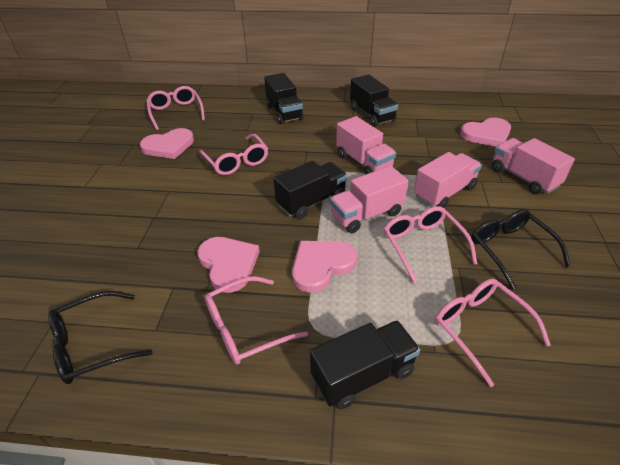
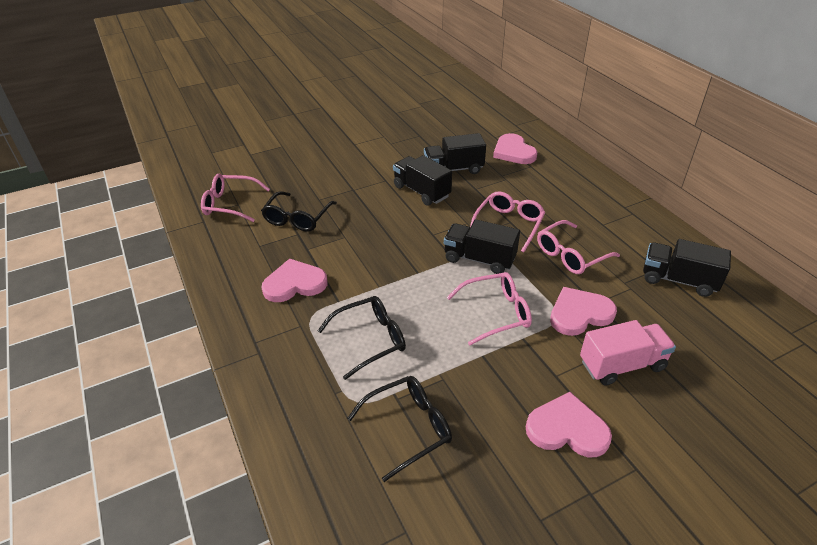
black glasses: 2 -> 3
pink glasses: 5 -> 4
pink truck: 4 -> 1

